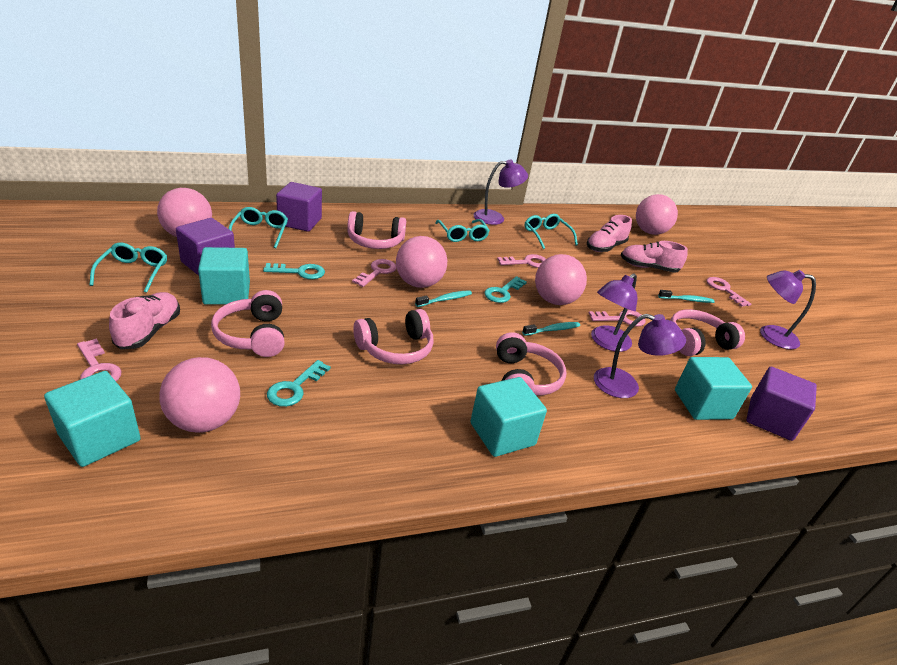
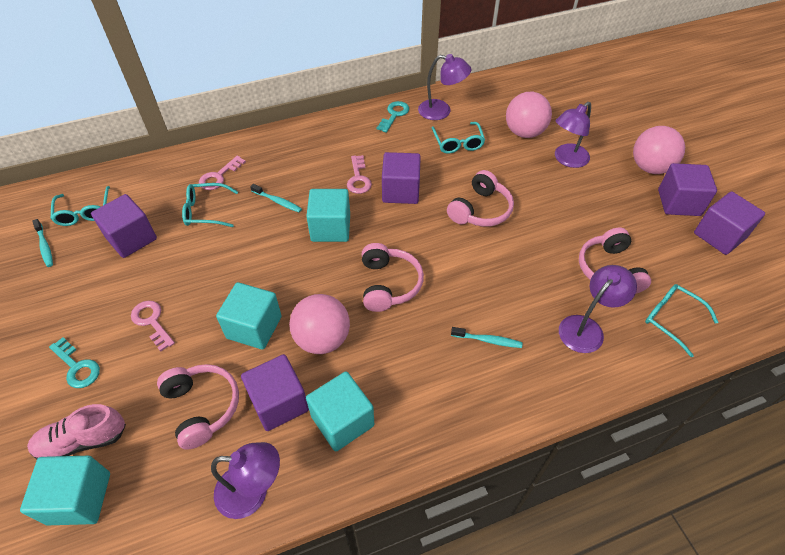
pink ball: 5 -> 3
pink headphones: 5 -> 4
pink key: 5 -> 3
pink shoe: 3 -> 1
purple cube: 3 -> 5
turquoise key: 3 -> 2

